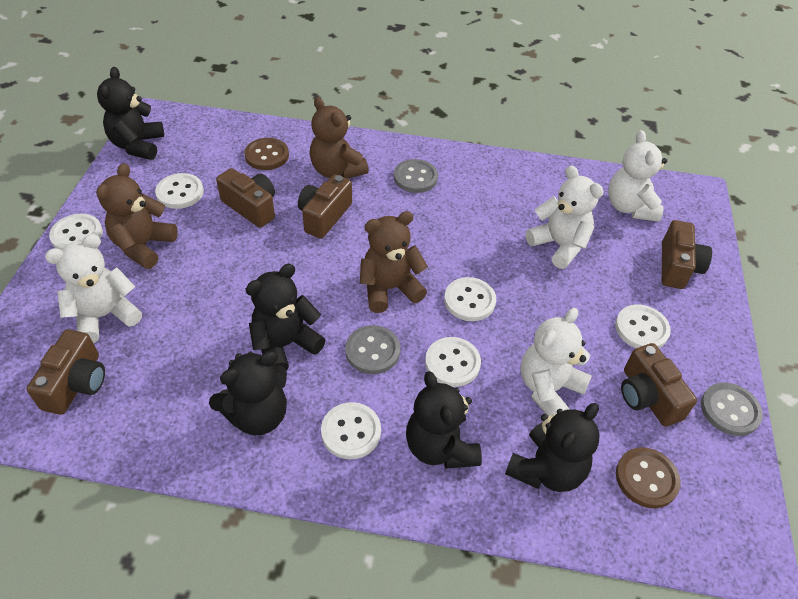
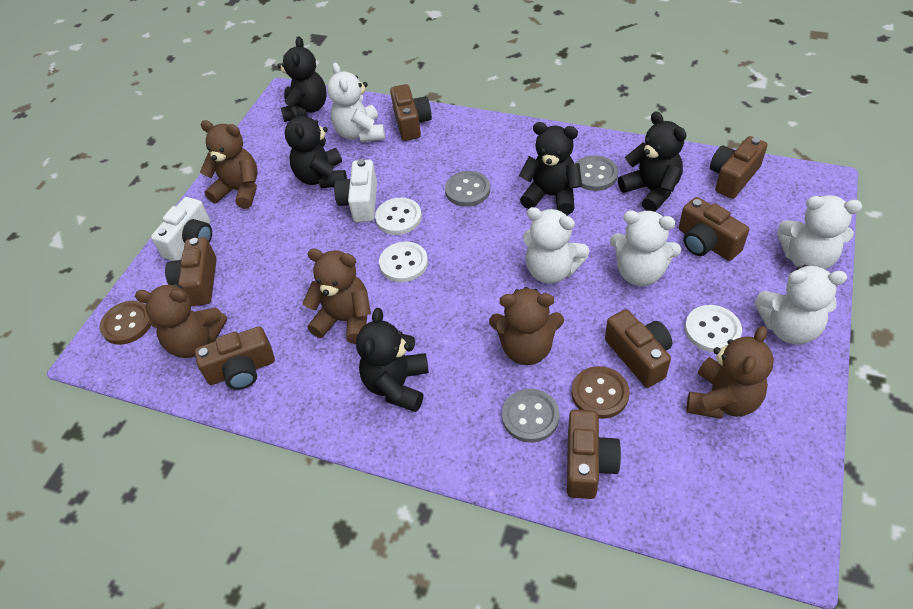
brown camera: 5 -> 7
brown teddy bear: 3 -> 5
white button: 6 -> 3
white camera: 0 -> 2
white teddy bear: 4 -> 5

